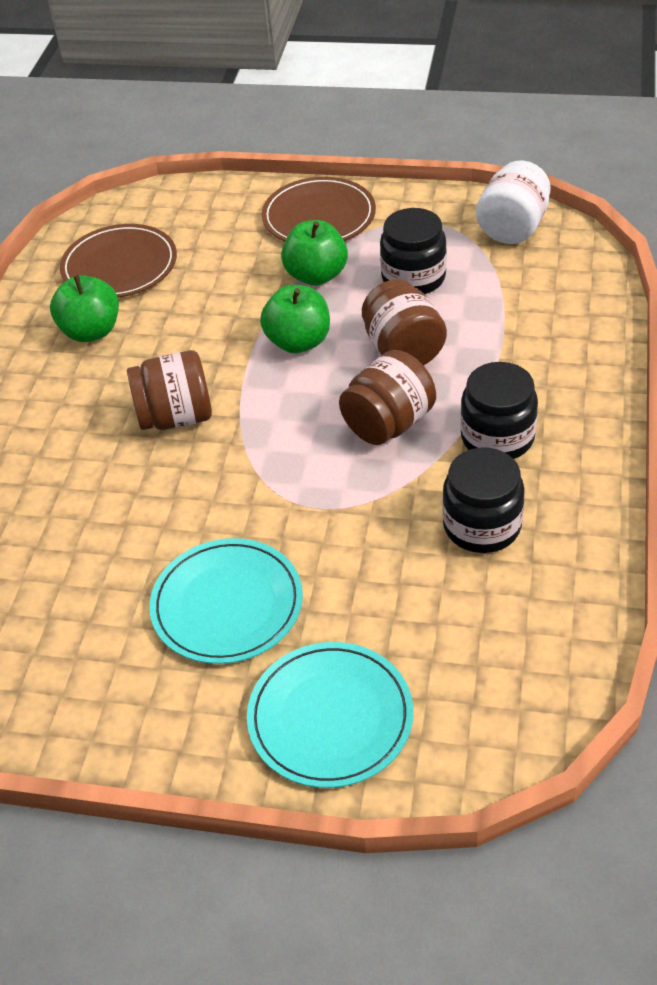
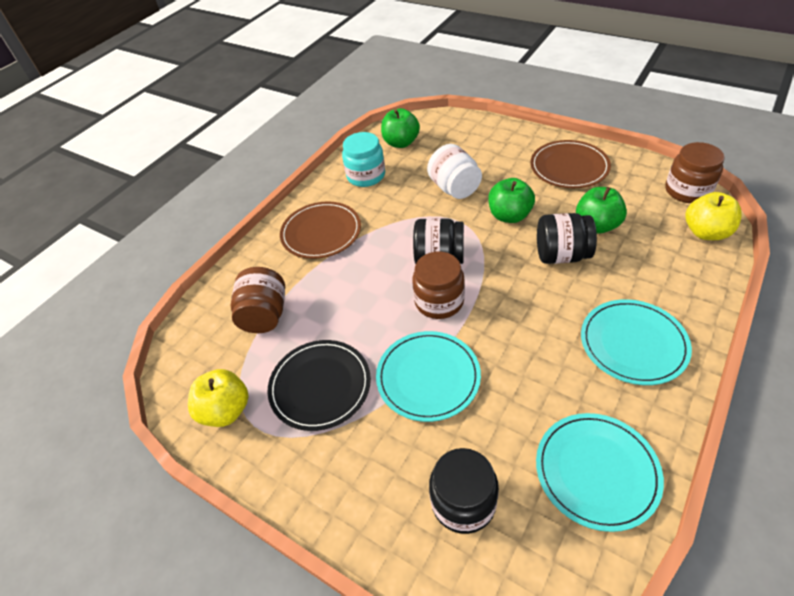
black plate: 0 -> 1
turquoise jar: 0 -> 1
turquoise plate: 2 -> 3
yellow apple: 0 -> 2

